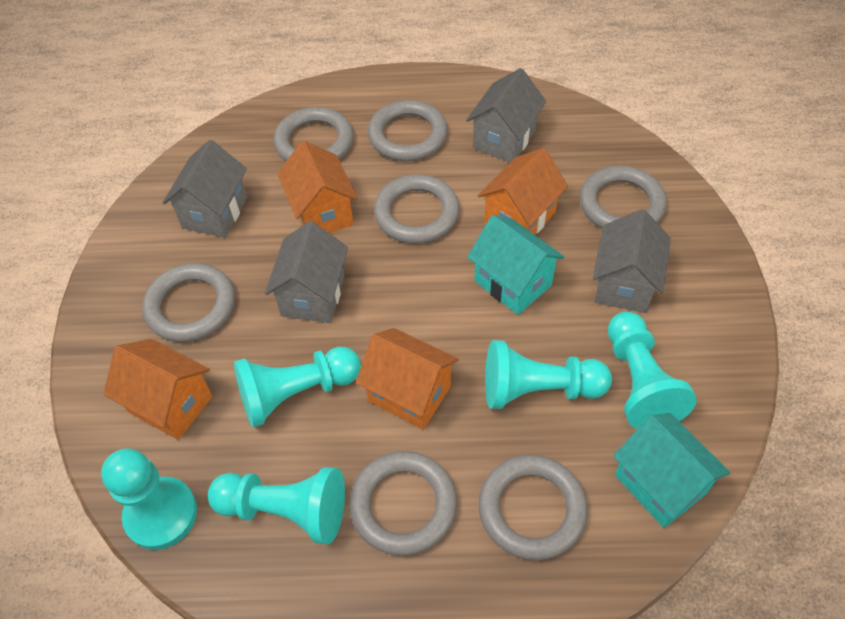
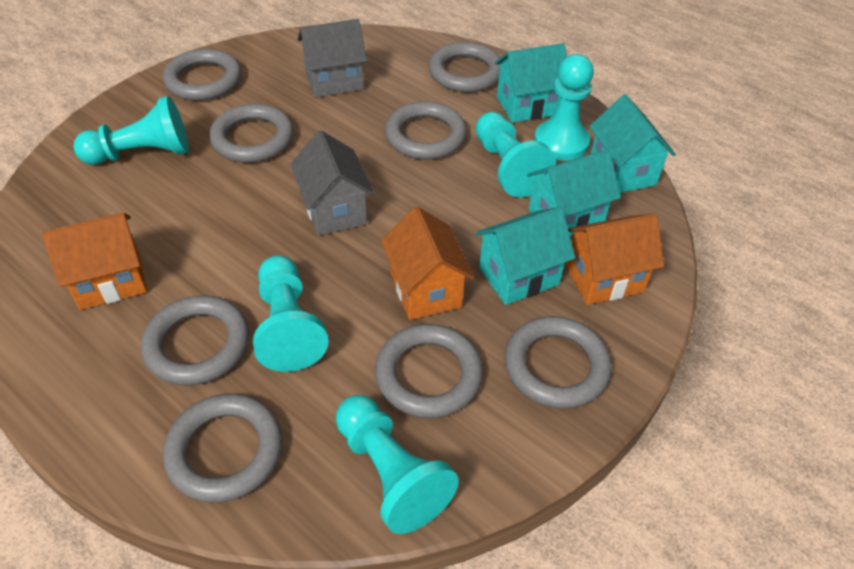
grey house: 4 -> 2
grey ring: 7 -> 8
orange house: 4 -> 3
turquoise house: 2 -> 4

